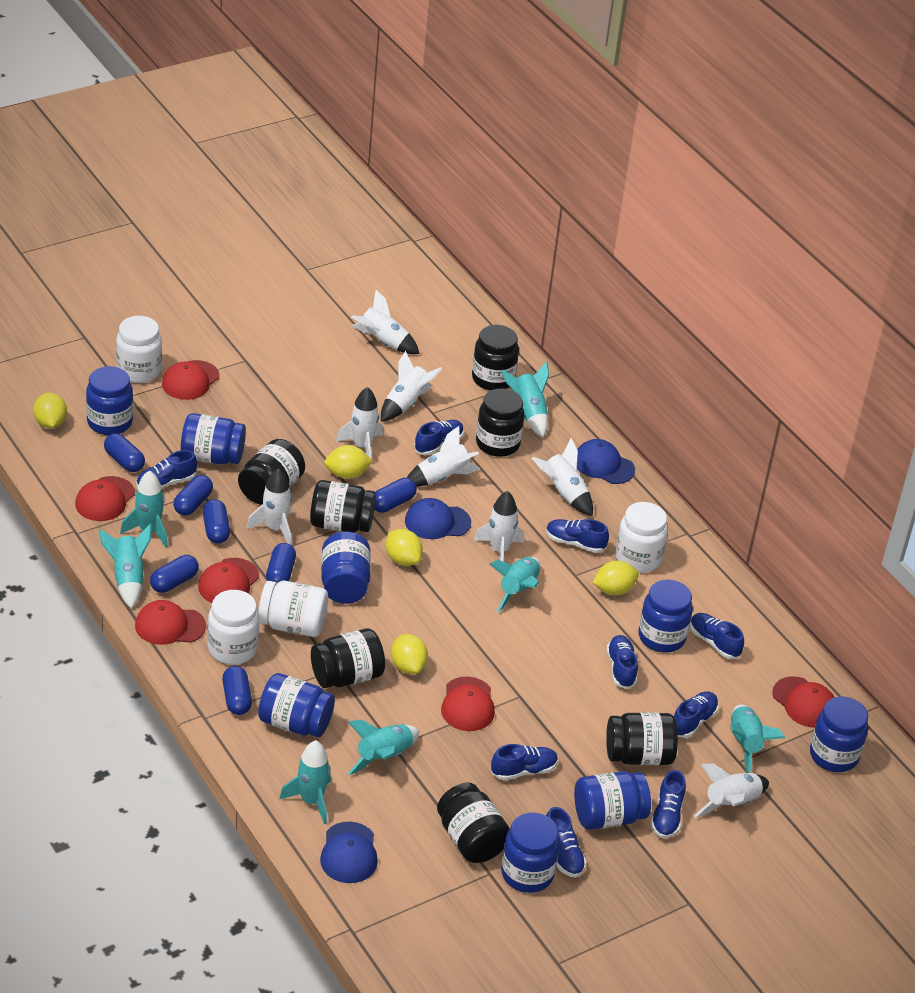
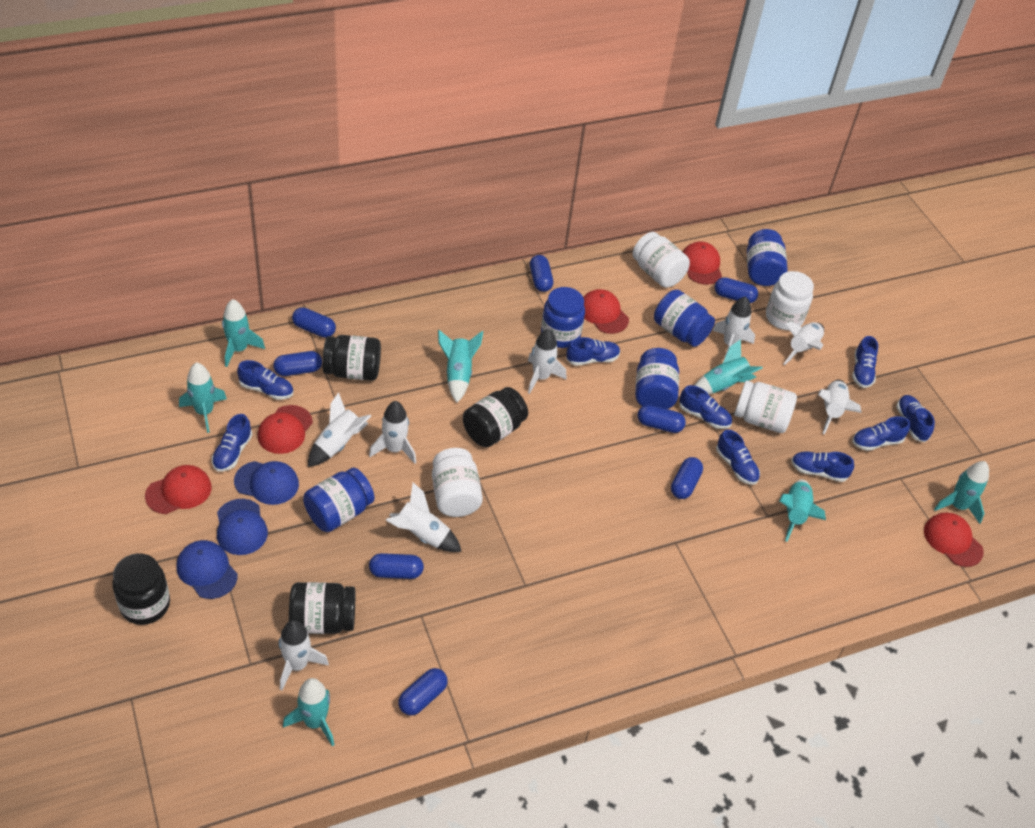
black jar: 7 -> 4
blue capsule: 7 -> 8
blue jar: 8 -> 5
red cap: 6 -> 5
yellow lemon: 5 -> 0

